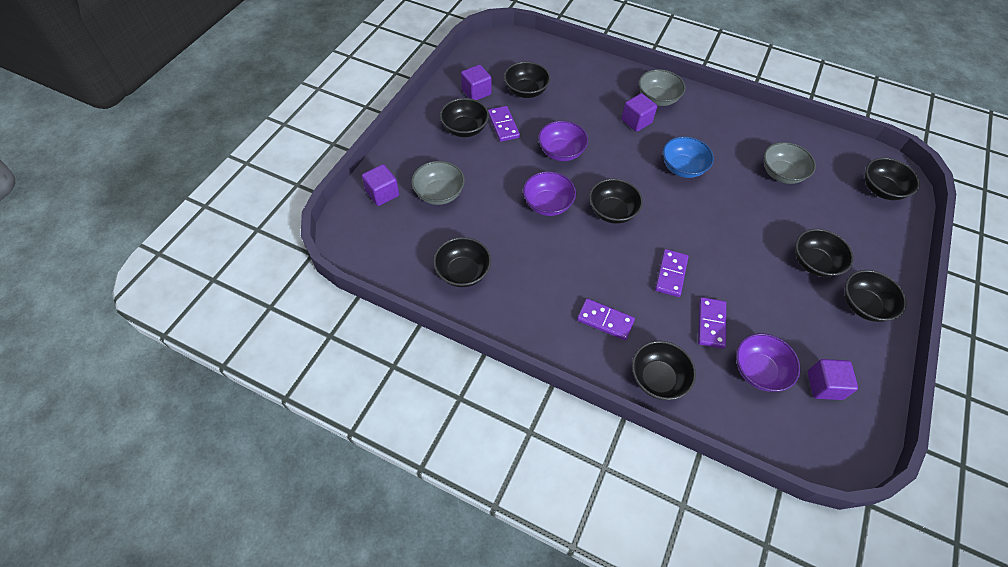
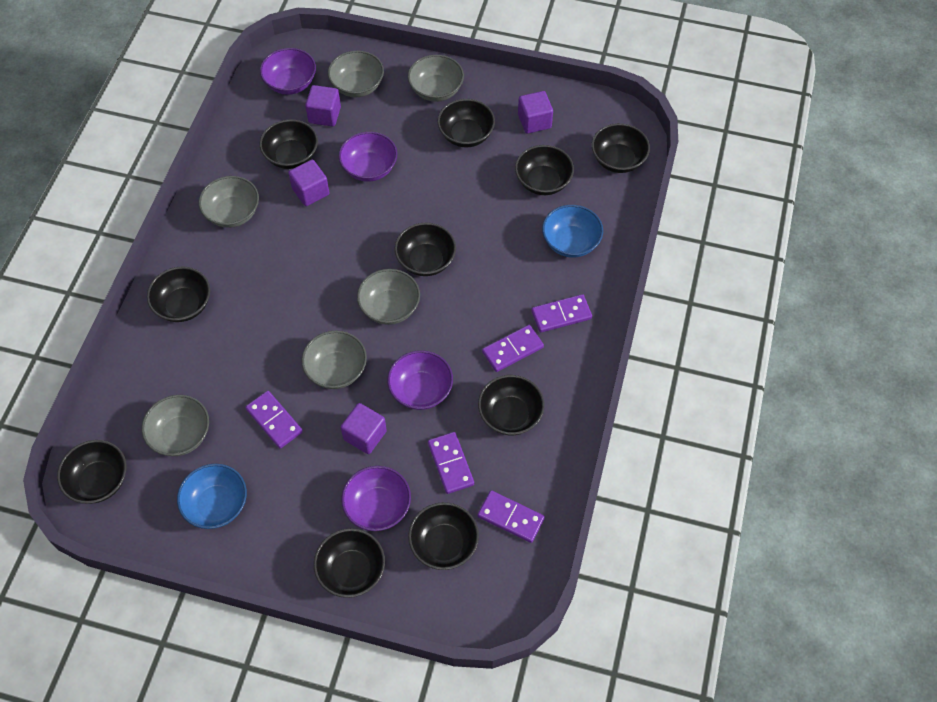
black bowl: 8 -> 10
blue bowl: 1 -> 2
grey bowl: 3 -> 6
purple bowl: 3 -> 4
purple domino: 4 -> 5

